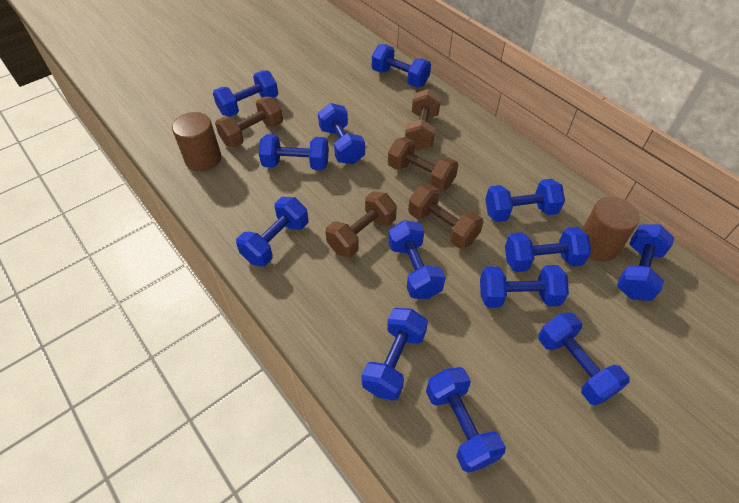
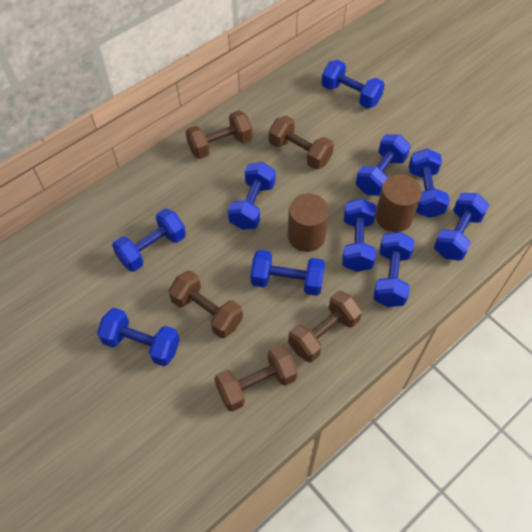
blue dumbbell: 13 -> 10

